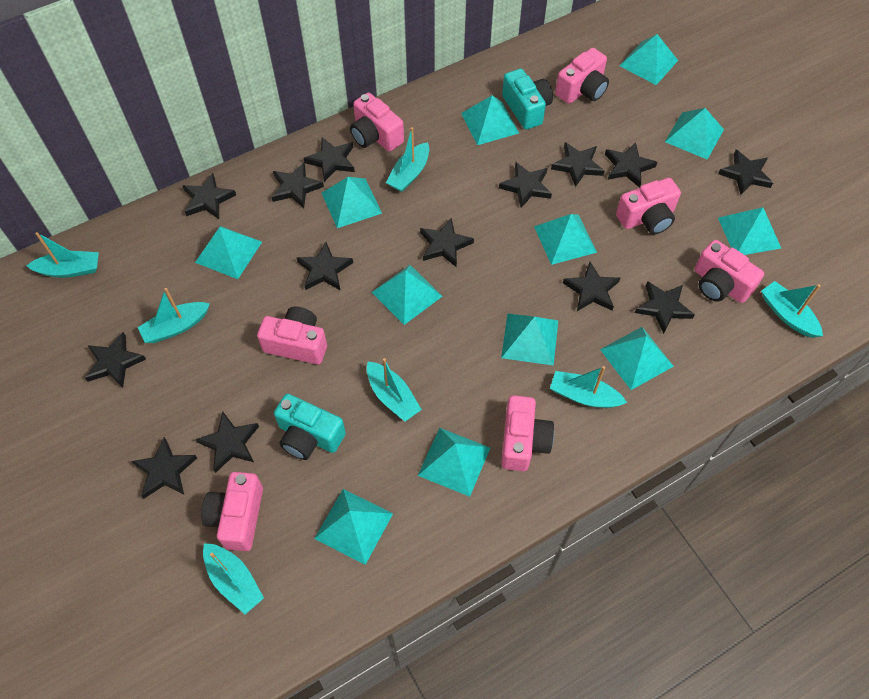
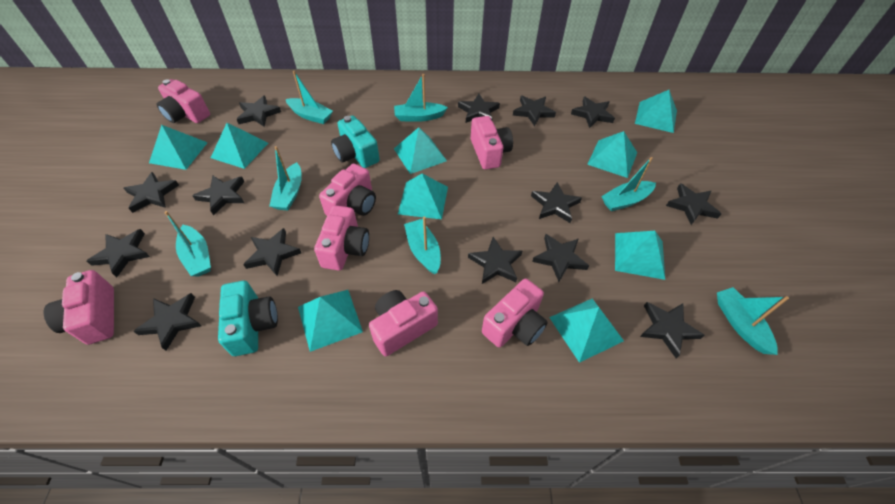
turquoise pyramid: 12 -> 9

